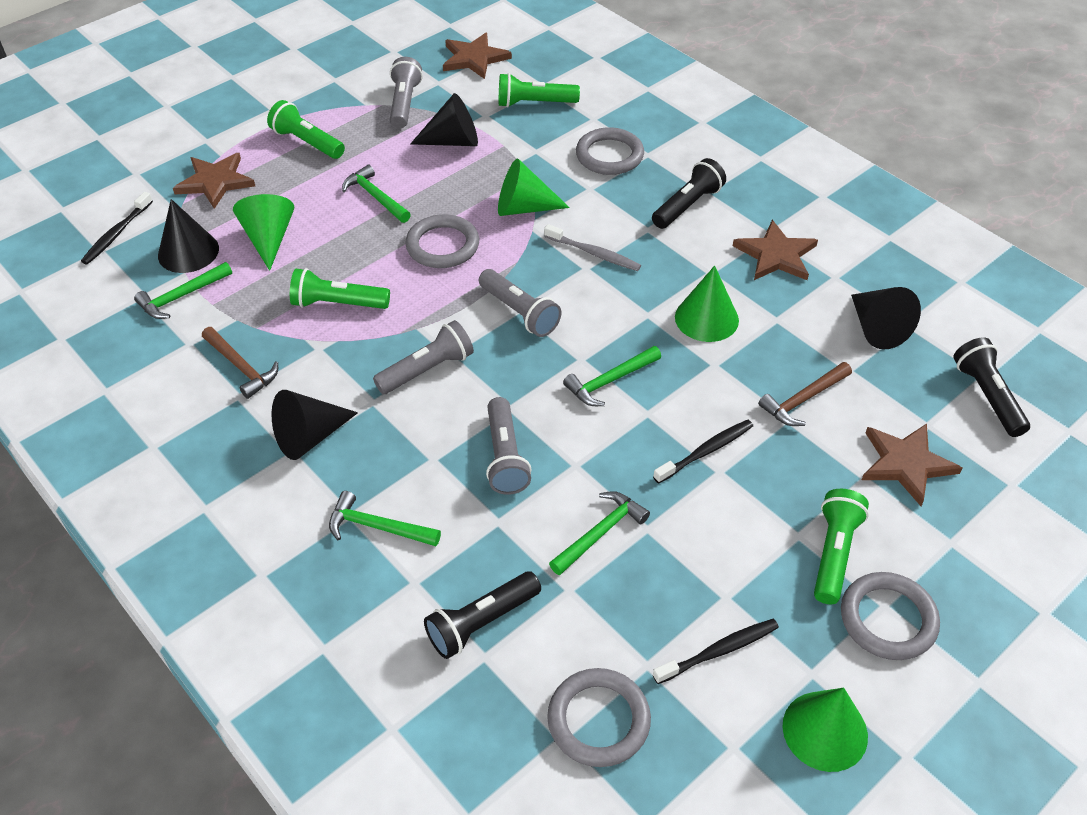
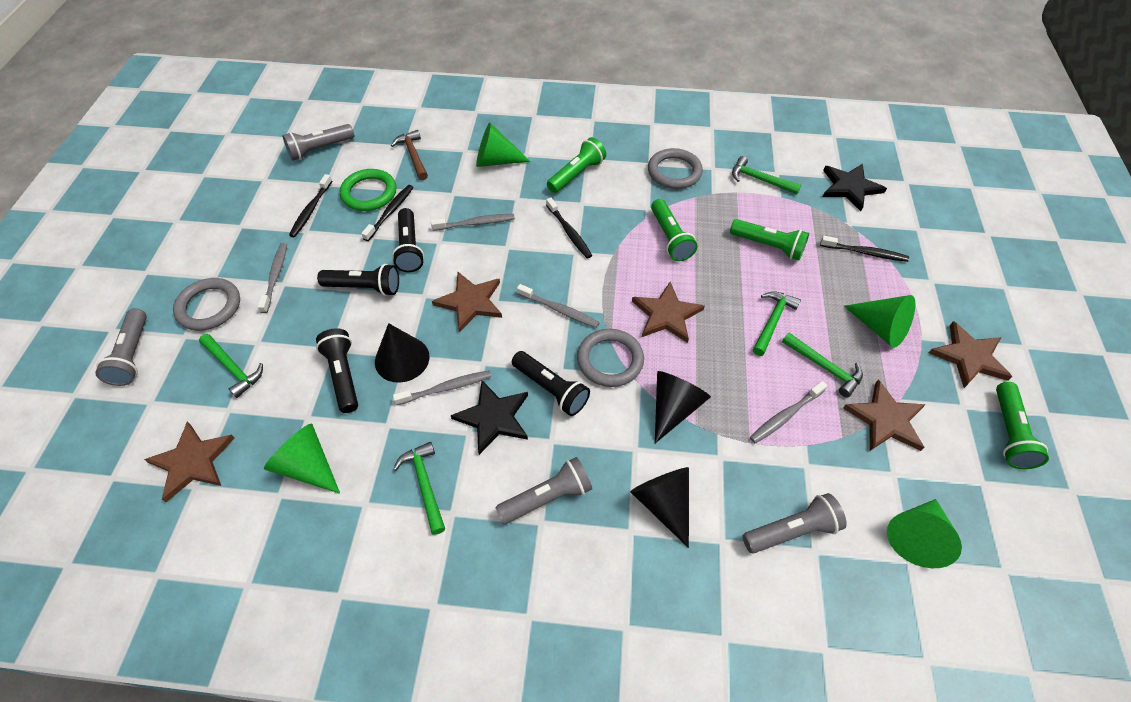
black cone: 4 -> 3
black flashlight: 3 -> 4
black star: 0 -> 2
black toothbrush: 3 -> 4
brown hammer: 2 -> 1
brown star: 4 -> 5
green ring: 0 -> 1
grey ring: 4 -> 3
grey toothbrush: 1 -> 5

